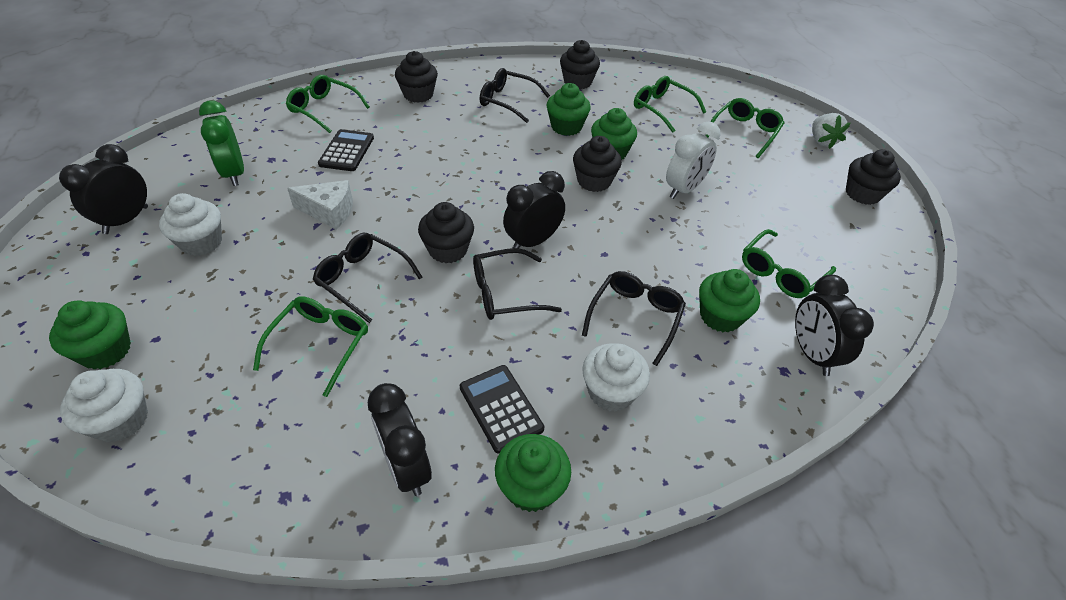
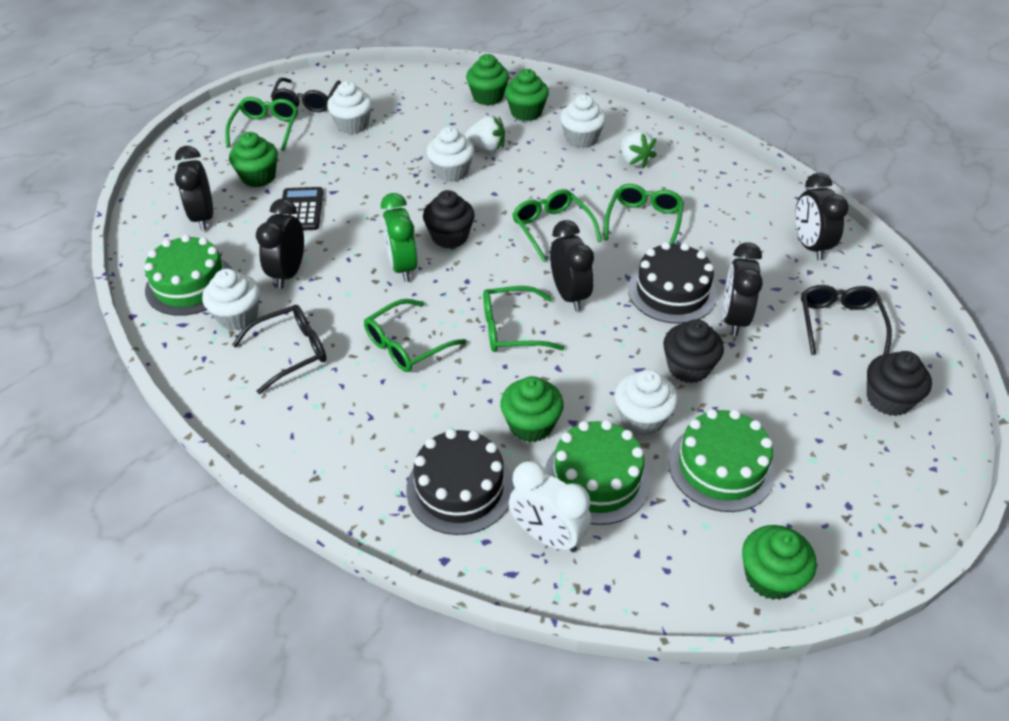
black cake: 0 -> 2
black calculator: 2 -> 1
black clock: 4 -> 5
black cupcake: 5 -> 3
black glasses: 4 -> 3
green cake: 0 -> 3
white cheese: 1 -> 0
white cupcake: 3 -> 5
white strawberry: 1 -> 2

